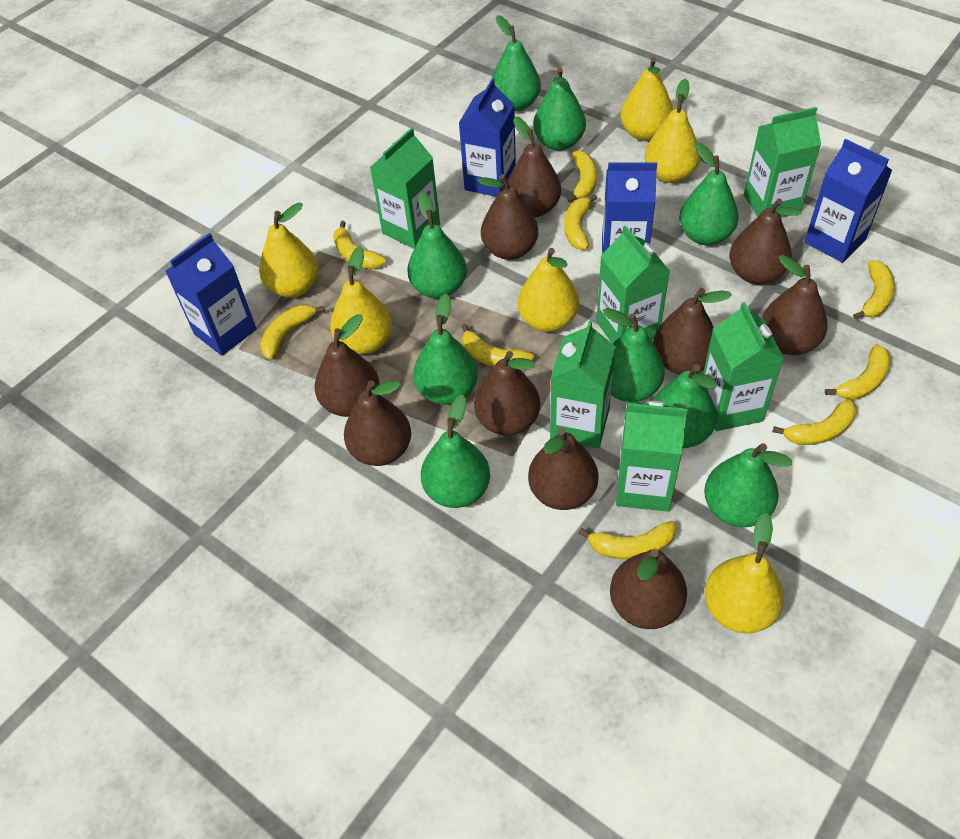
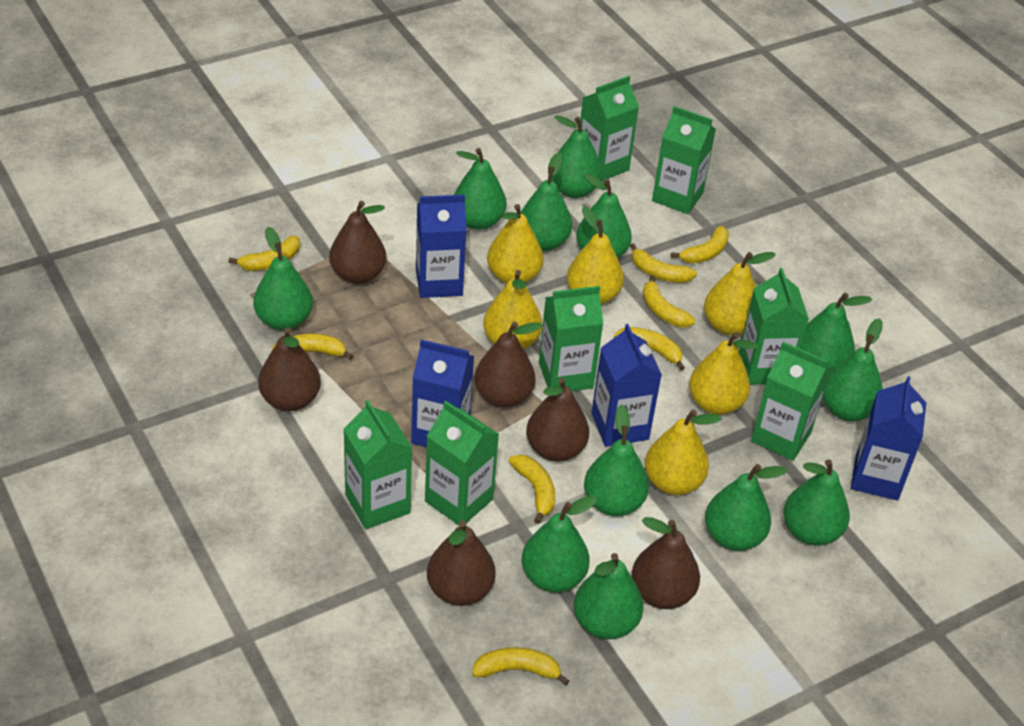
brown pear: 10 -> 6
green carton: 6 -> 7
green pear: 9 -> 12
yellow banana: 9 -> 8

